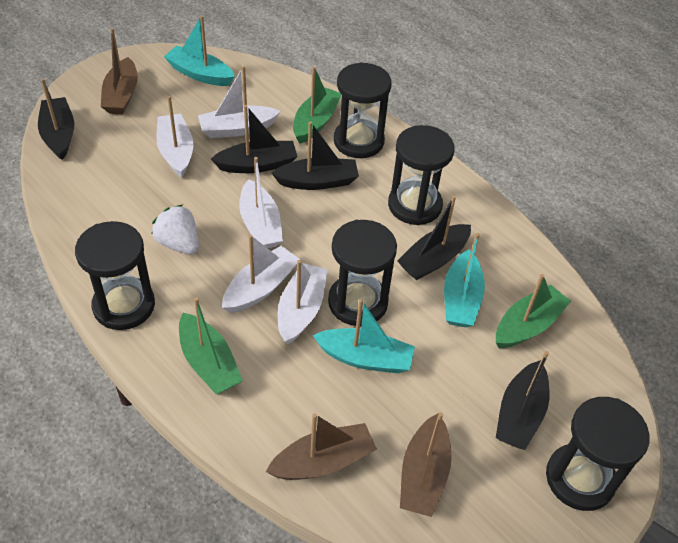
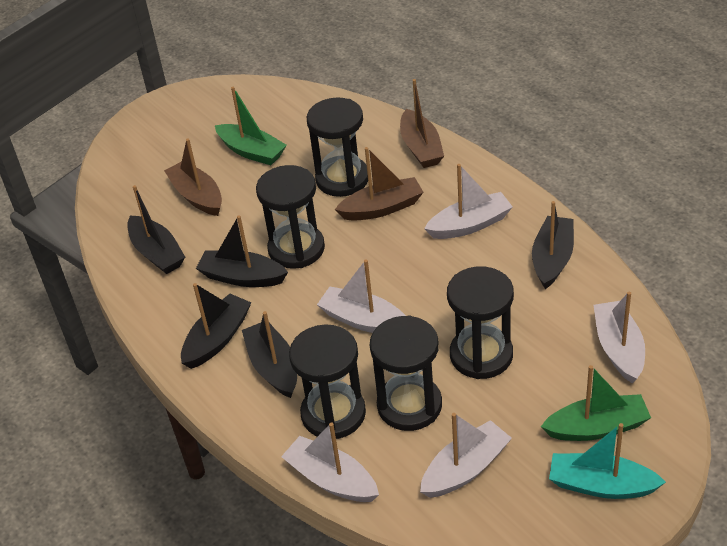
green boat: 3 -> 2
turquoise boat: 3 -> 1
white strawberry: 1 -> 0

